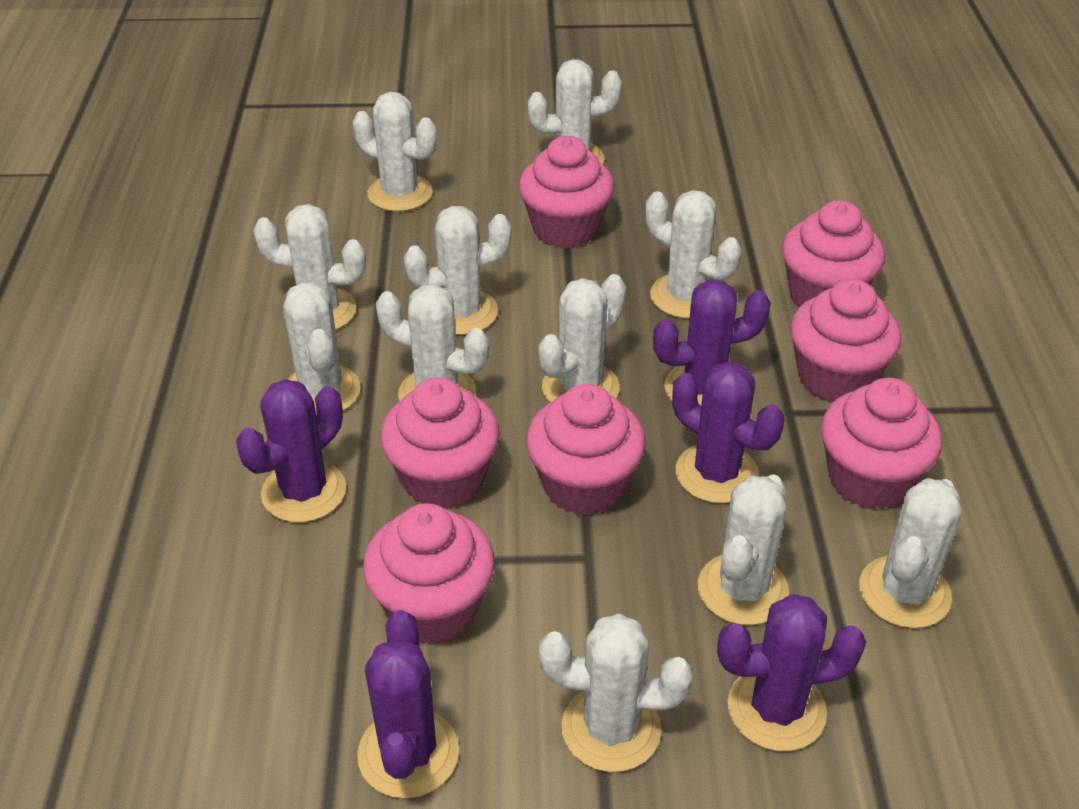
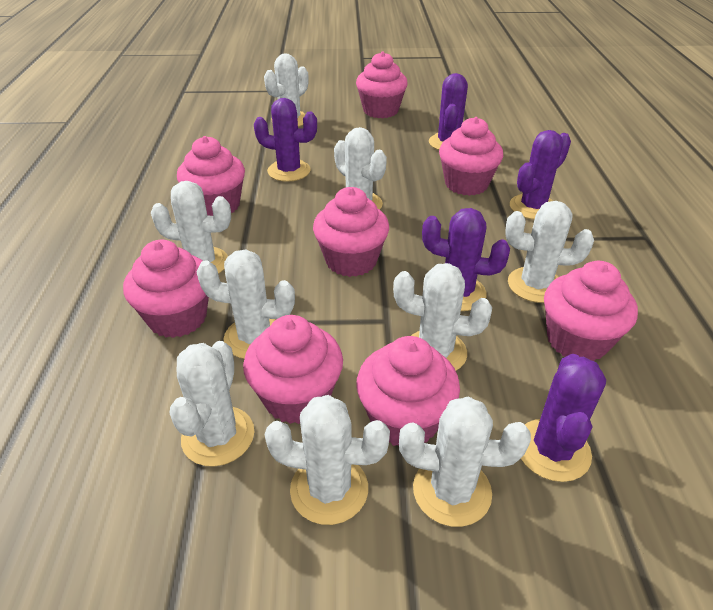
pink cupcake: 7 -> 8
white cactus: 11 -> 9

